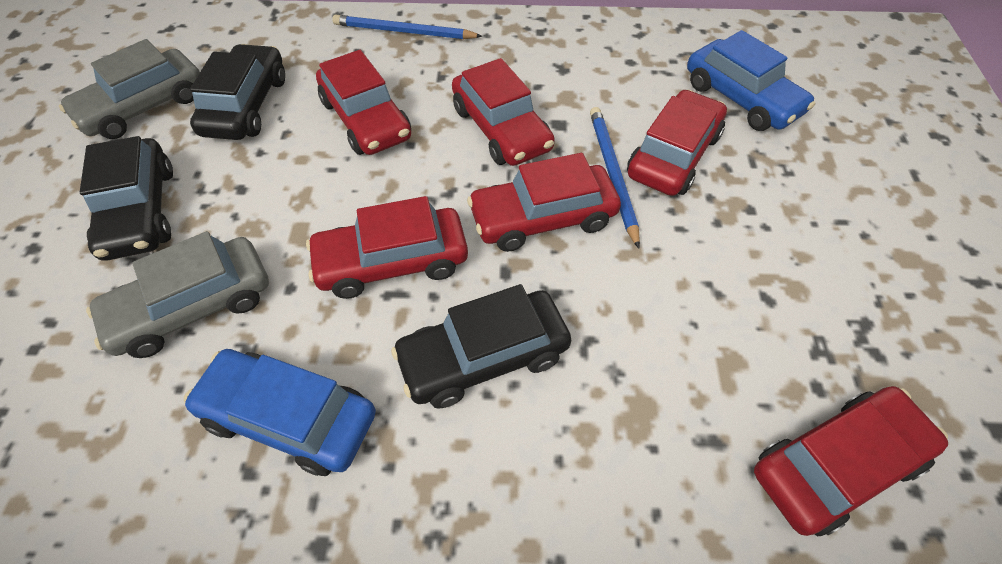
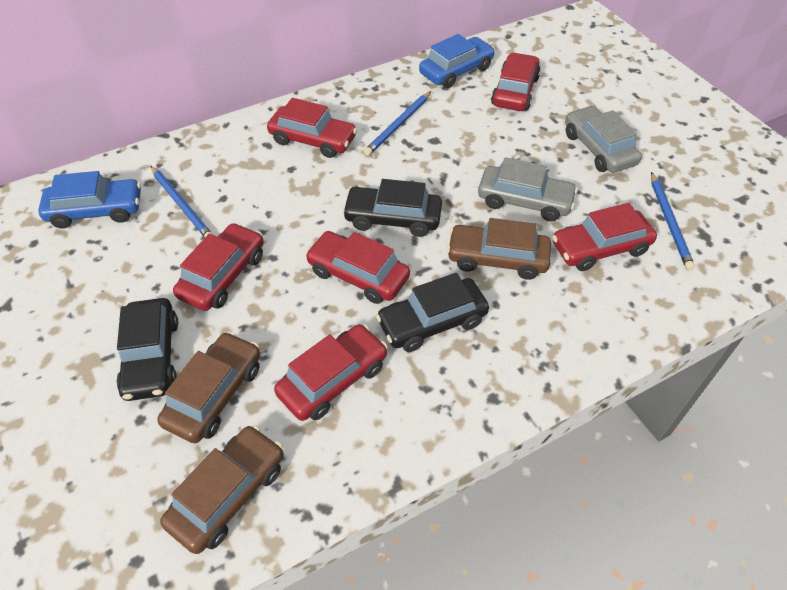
blue pencil: 2 -> 3
brown car: 0 -> 3

